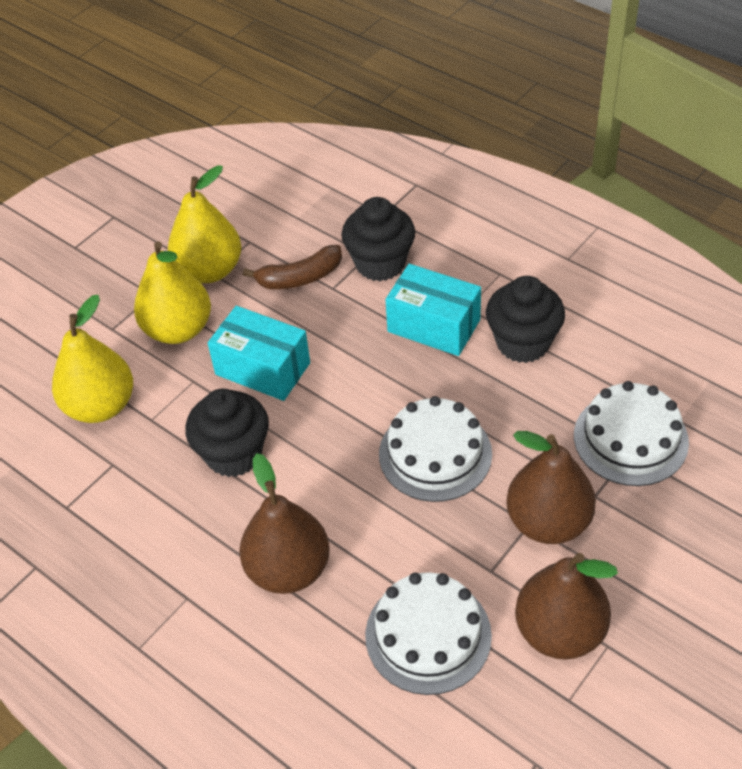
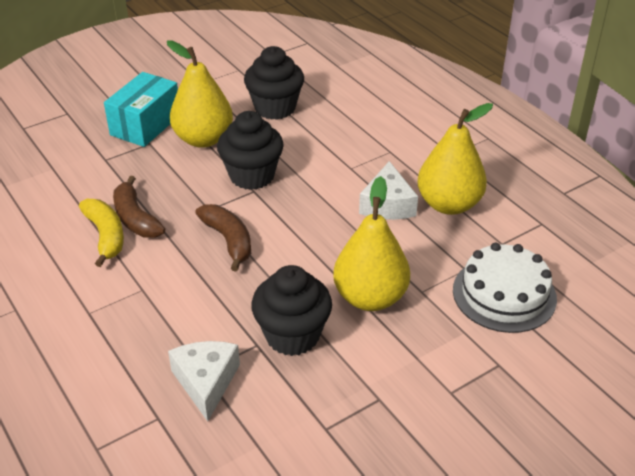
brown banana: 1 -> 2
brown pear: 3 -> 0
turquoise box: 2 -> 1
white cake: 3 -> 1
white cheese: 0 -> 2
yellow banana: 0 -> 1

